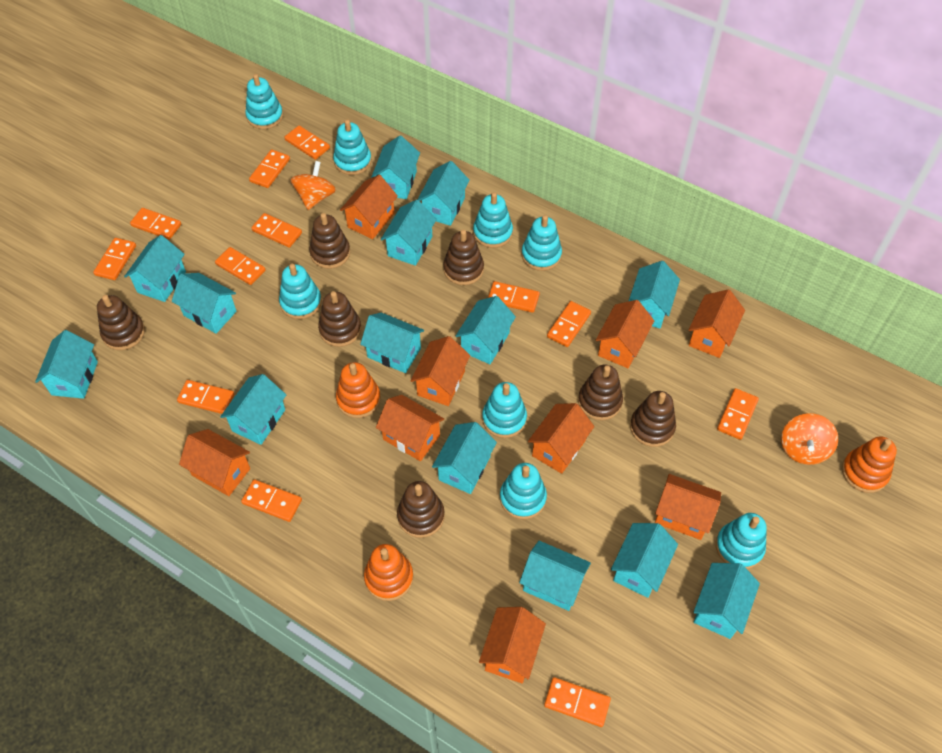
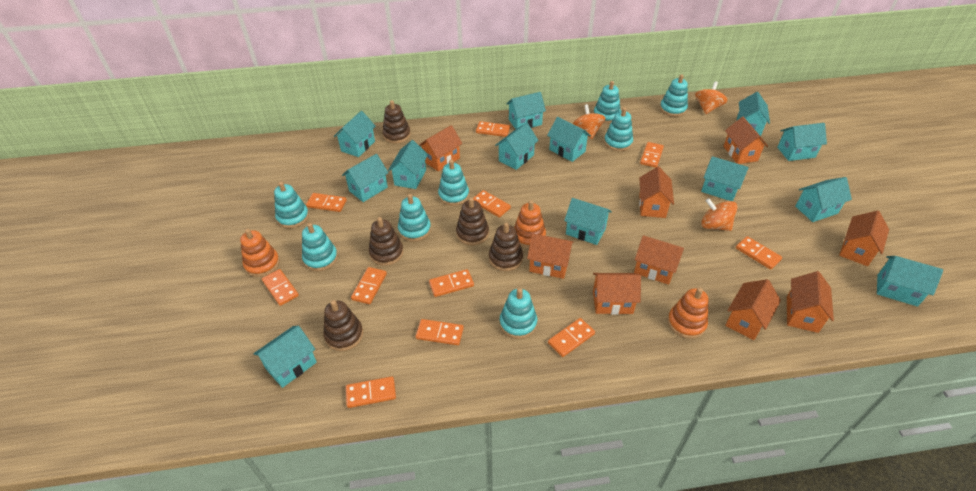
brown stacking toy: 7 -> 5
orange domino: 12 -> 11
orange spinning top: 2 -> 3
turquoise house: 14 -> 13

